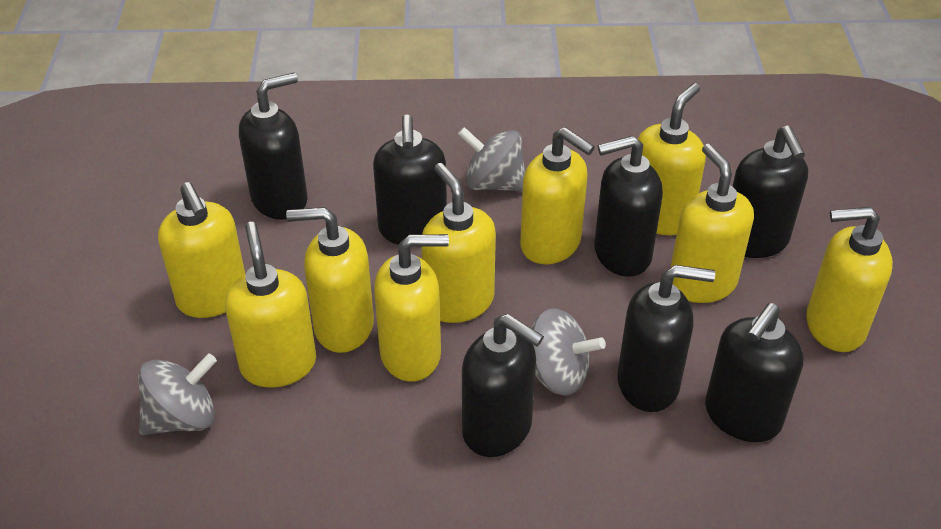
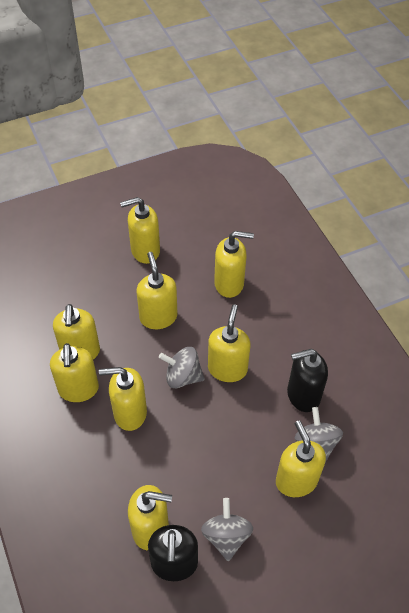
black soap dispenser: 7 -> 2

